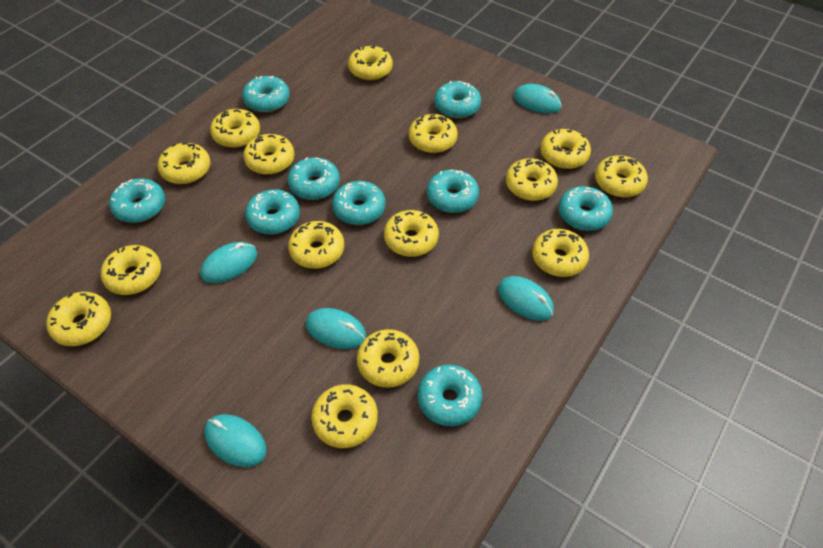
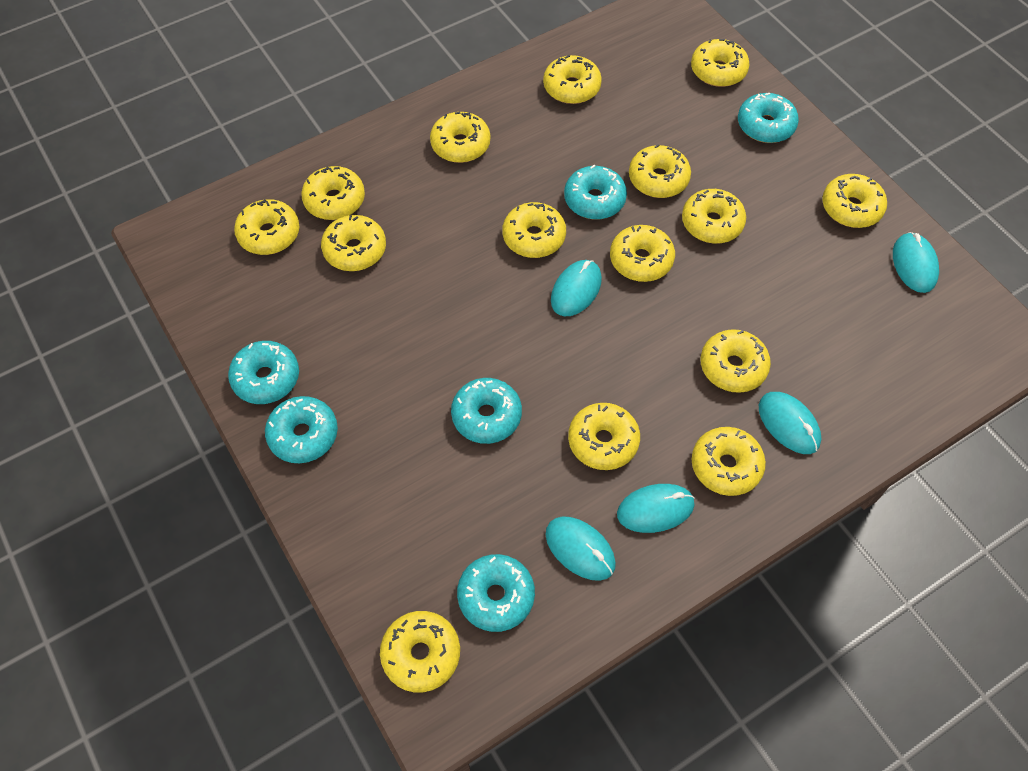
turquoise donut: 9 -> 6

